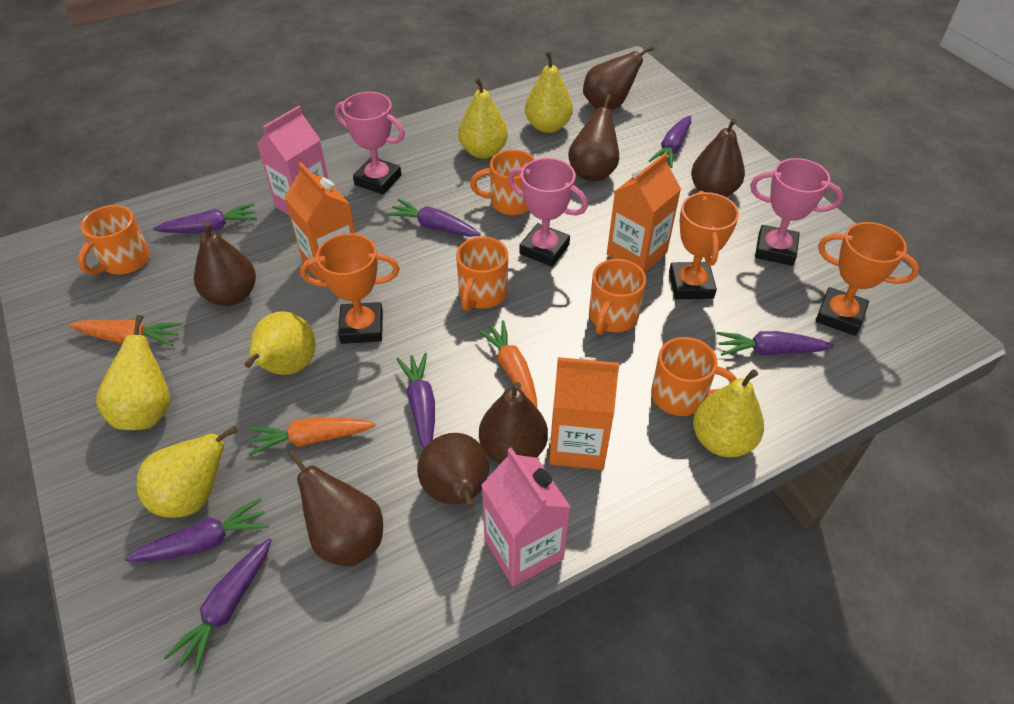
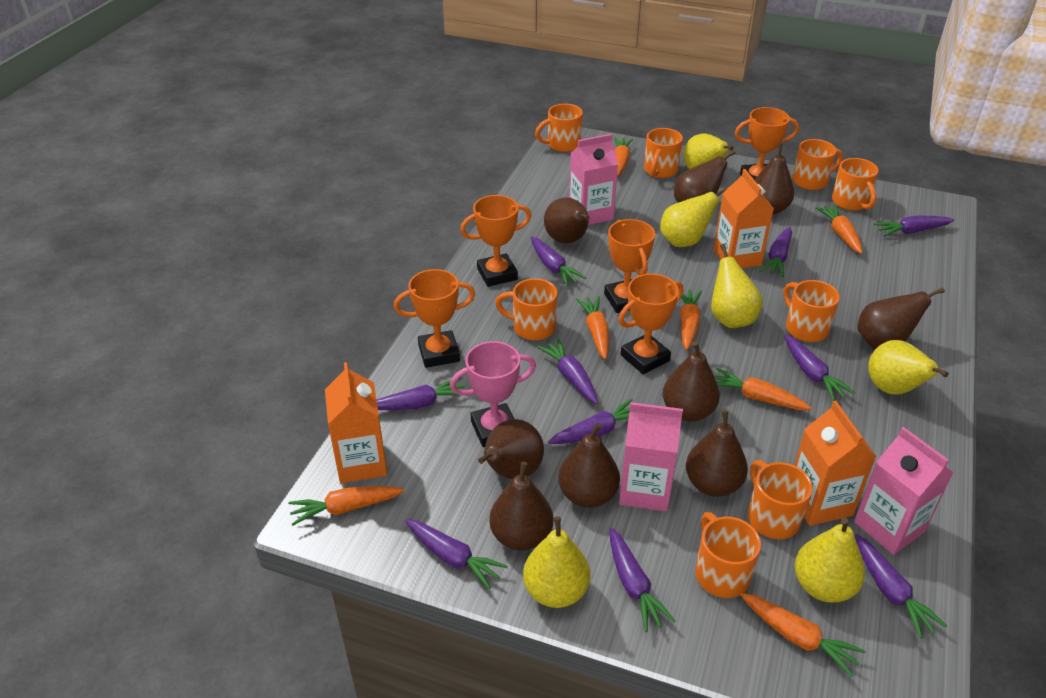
brown pear: 7 -> 9
orange carrot: 3 -> 7
orange mug: 5 -> 8
orange trophy: 3 -> 5
pink carton: 2 -> 3
pink trophy: 3 -> 1
purple carrot: 7 -> 10

